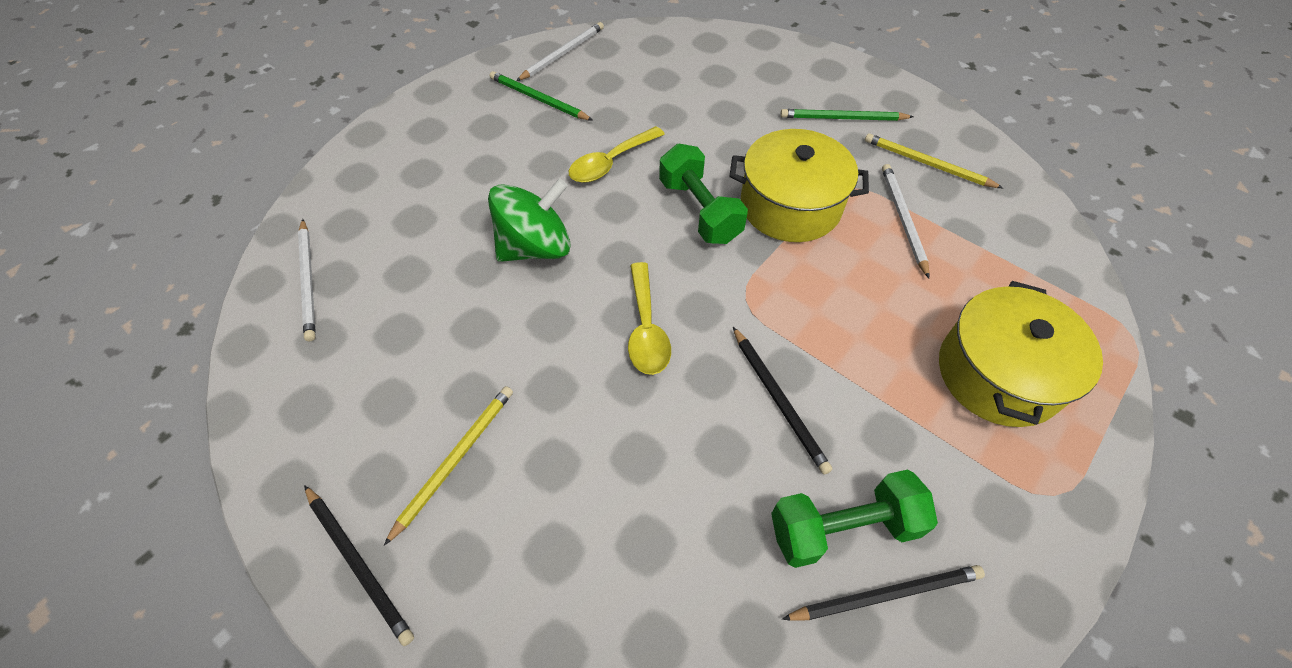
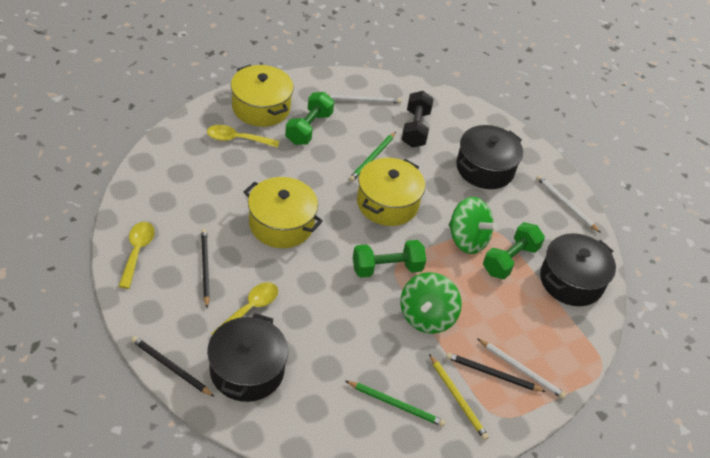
black dumbbell: 0 -> 1
black pot: 0 -> 3
green dumbbell: 2 -> 3
green spinning top: 1 -> 2
yellow pencil: 2 -> 1
yellow pot: 2 -> 3
yellow spoon: 2 -> 3

